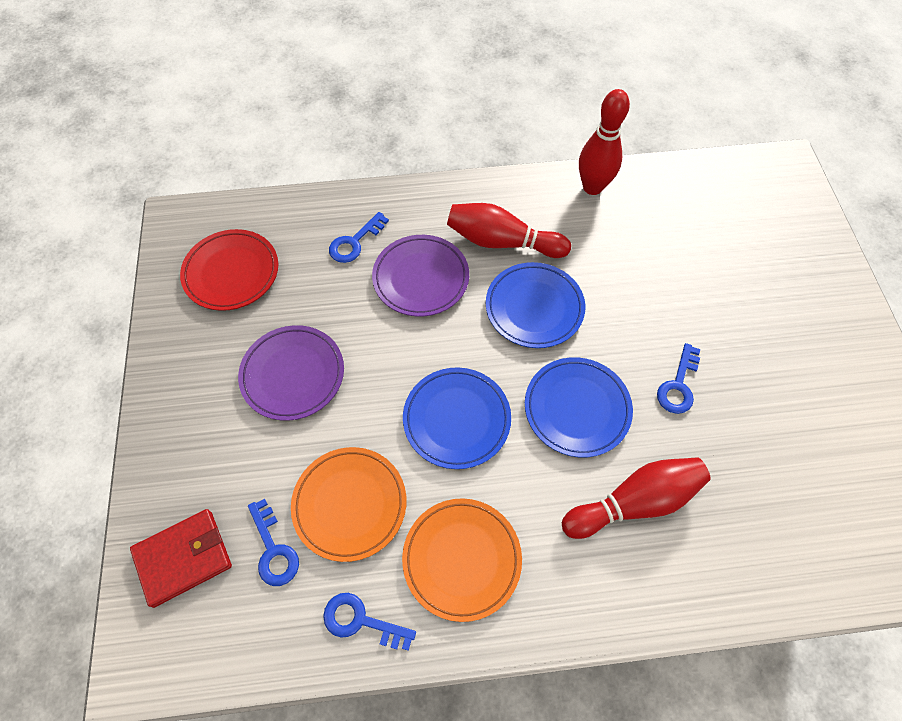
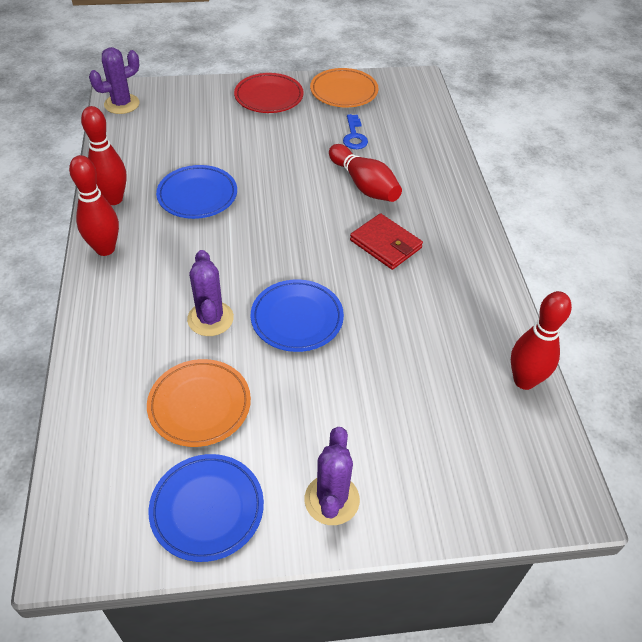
blue key: 4 -> 1
purple cactus: 0 -> 3
purple plate: 2 -> 0
red bowling pin: 3 -> 4

